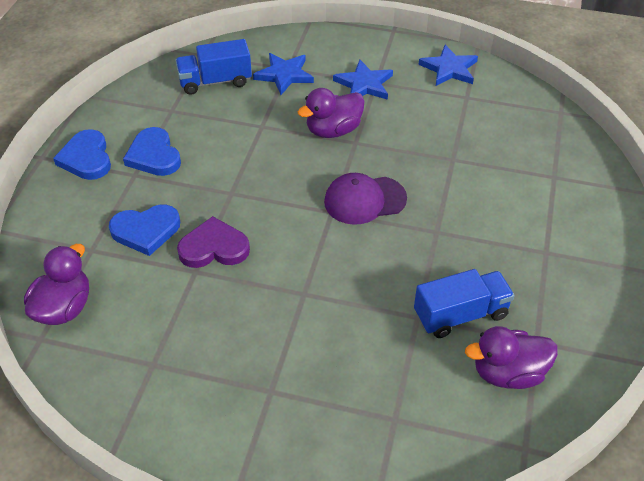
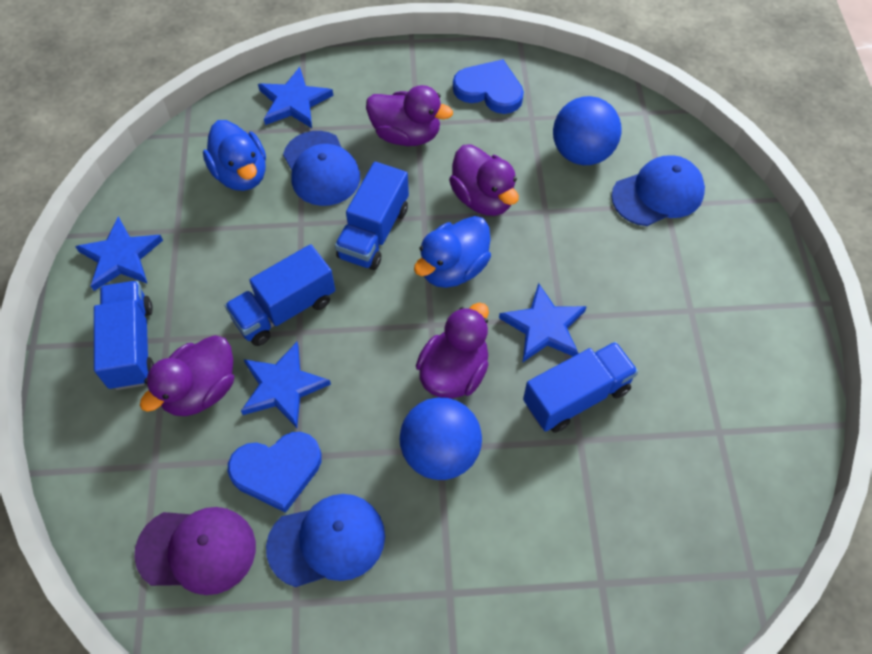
blue ball: 0 -> 2
blue cap: 0 -> 3
blue duck: 0 -> 2
blue heart: 3 -> 2
blue star: 3 -> 4
blue truck: 2 -> 4
purple duck: 3 -> 4
purple heart: 1 -> 0

